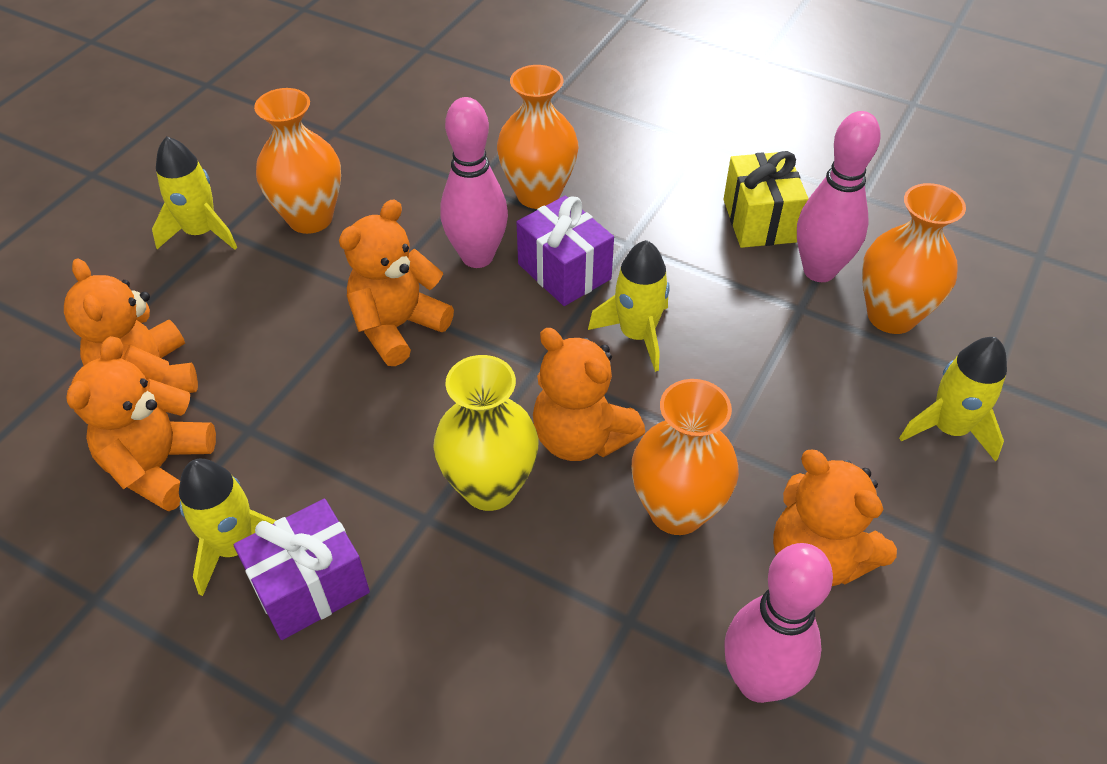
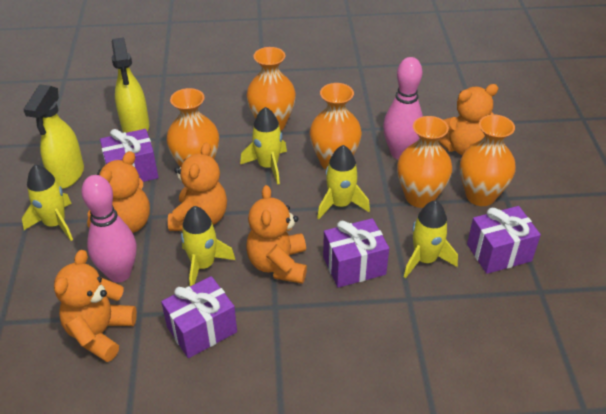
orange vase: 4 -> 5
pink bowling pin: 3 -> 2
purple gift: 2 -> 4
yellow gift: 1 -> 0
yellow rocket: 4 -> 5
yellow spray bottle: 0 -> 2
yellow vase: 1 -> 0

